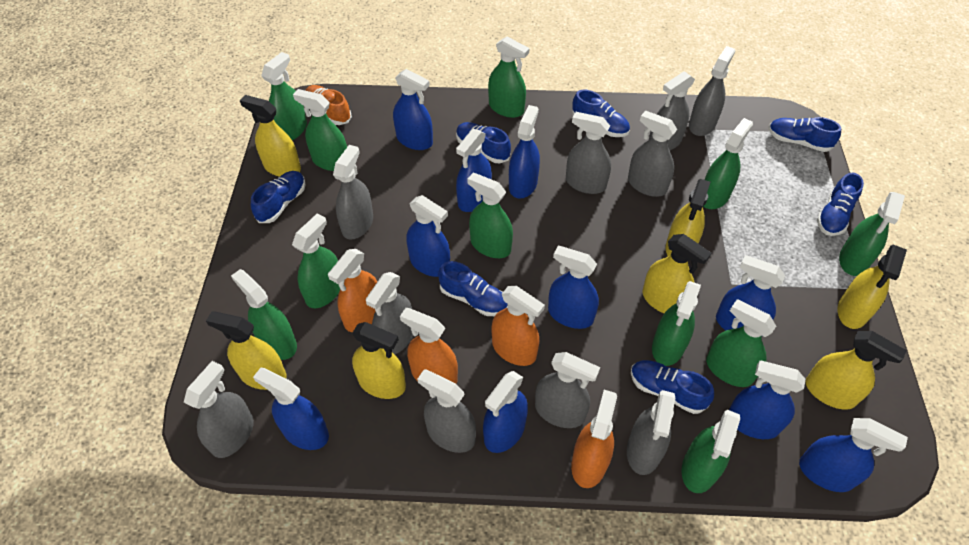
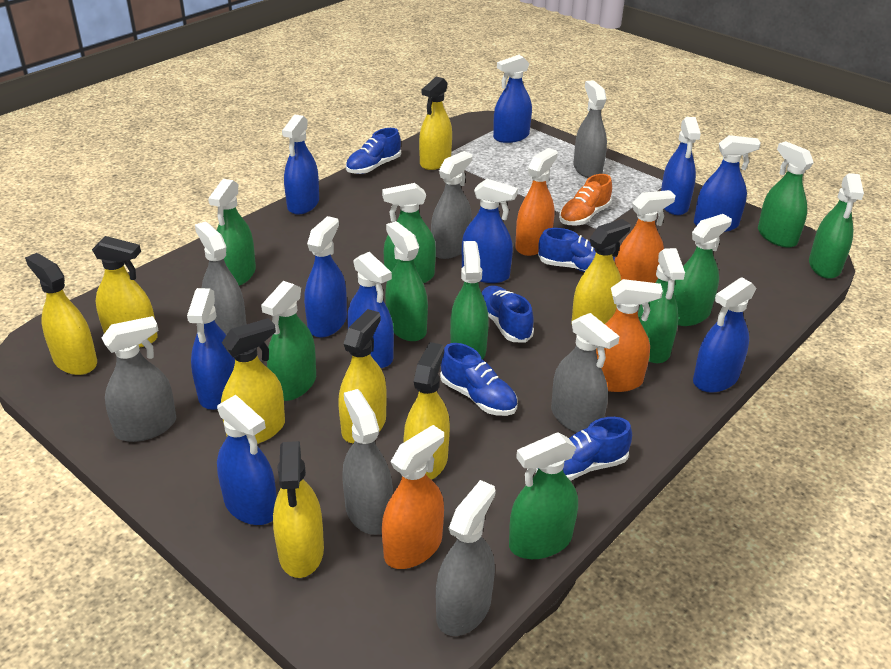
blue shoe: 7 -> 5
green spray bottle: 11 -> 10
grey spray bottle: 10 -> 7
yellow spray bottle: 7 -> 8

